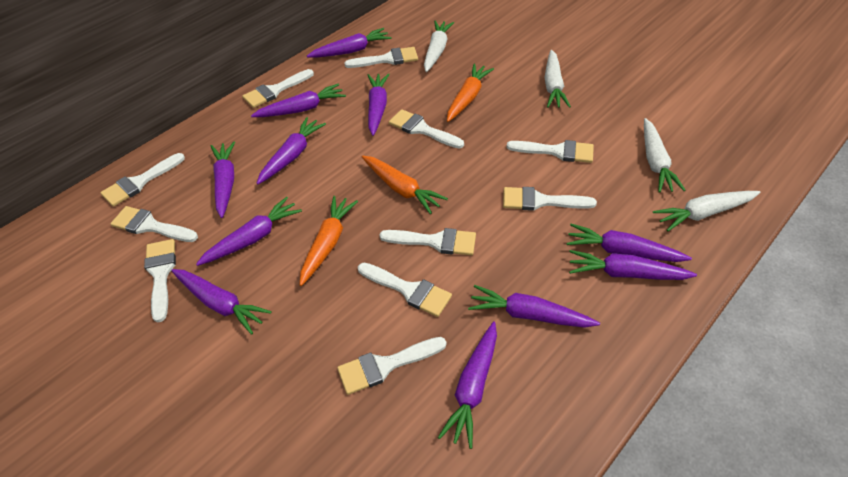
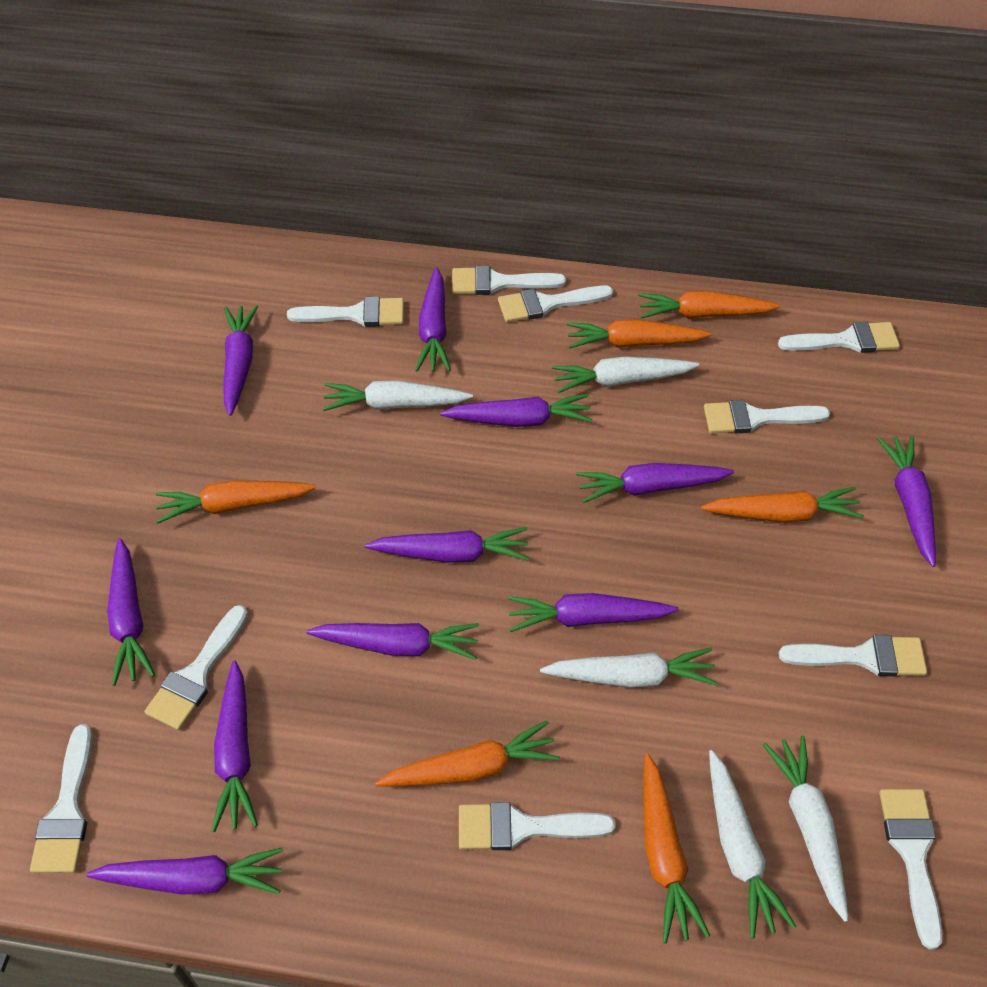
orange carrot: 3 -> 6
white brush: 11 -> 10
white carrot: 4 -> 5

